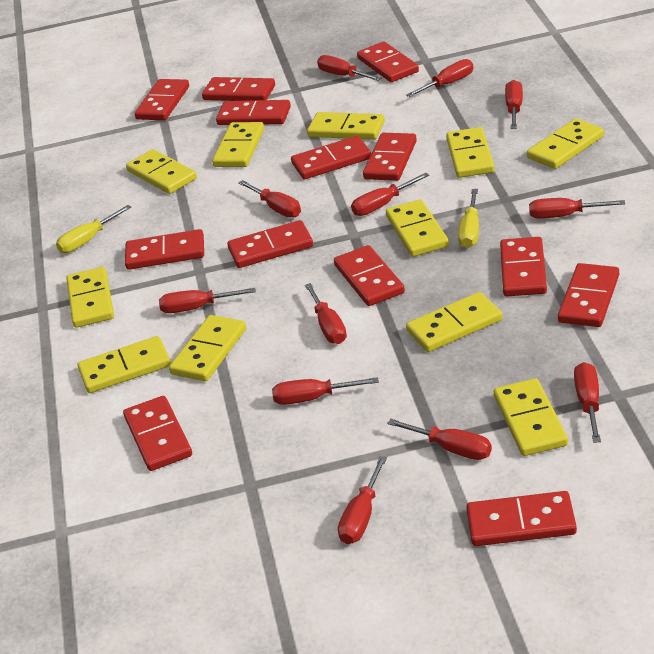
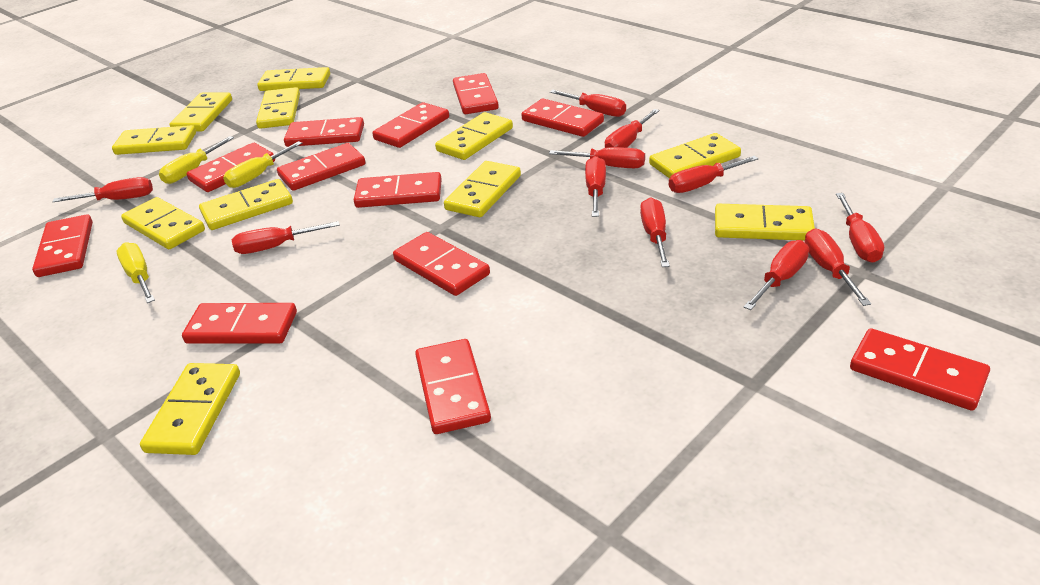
red domino: 13 -> 12
red screwdriver: 12 -> 11
yellow screwdriver: 2 -> 3

